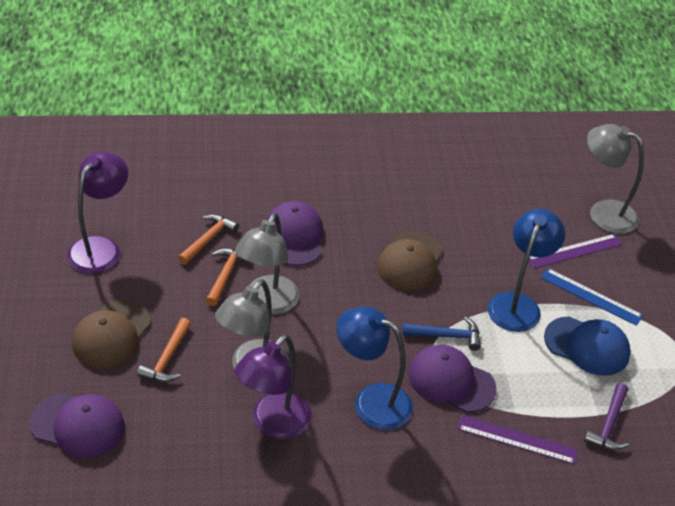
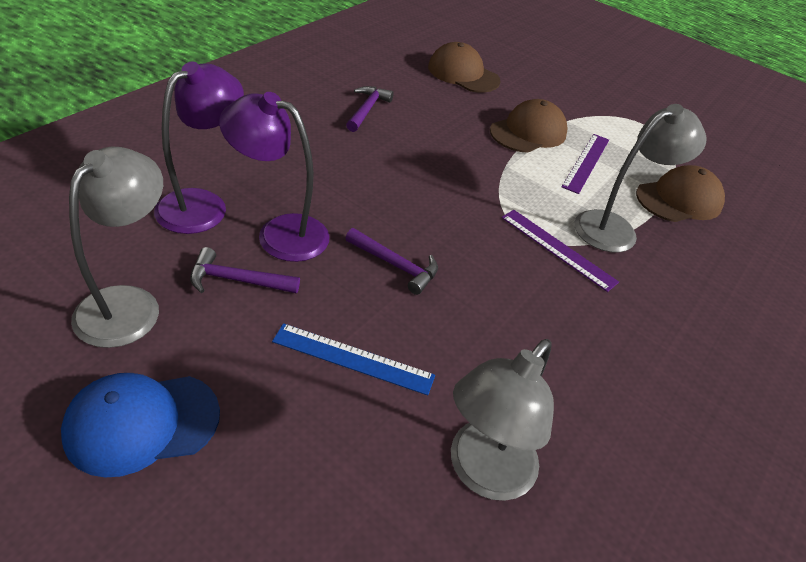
blue hammer: 1 -> 0
blue lamp: 2 -> 0
brown cap: 2 -> 3
orange hammer: 3 -> 0
purple cap: 3 -> 0
purple hammer: 1 -> 3

